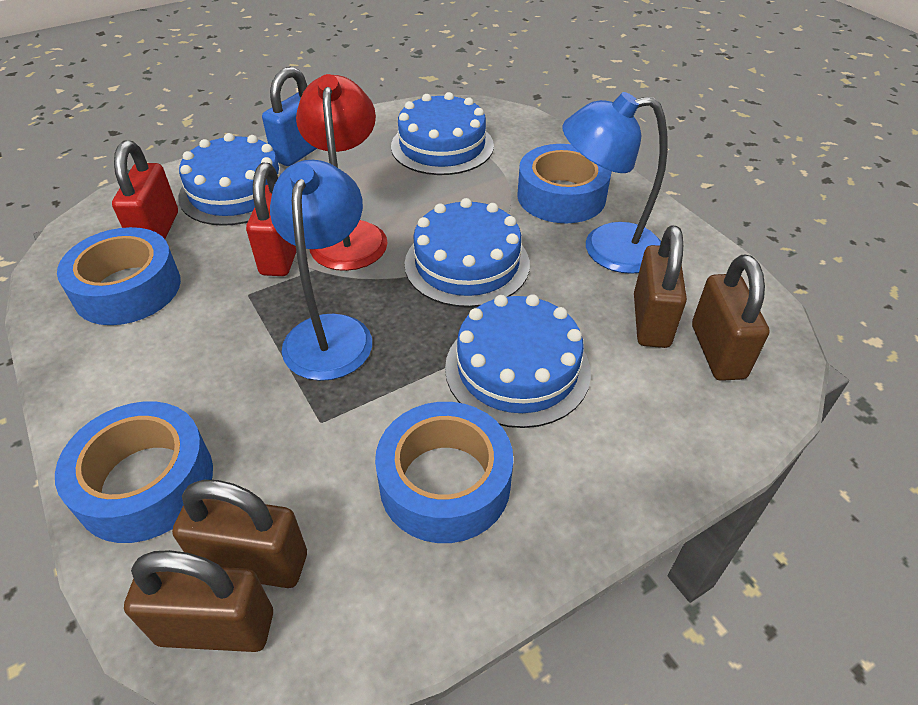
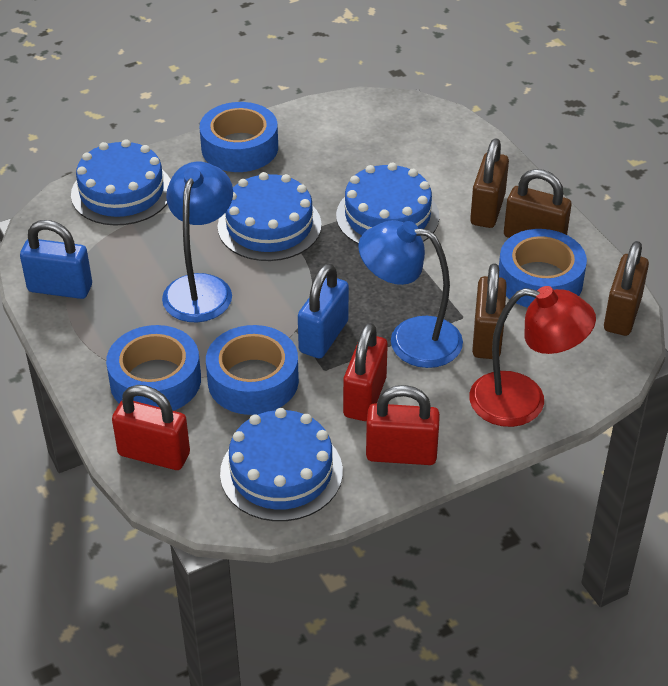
blue padlock: 1 -> 2
red padlock: 2 -> 3

